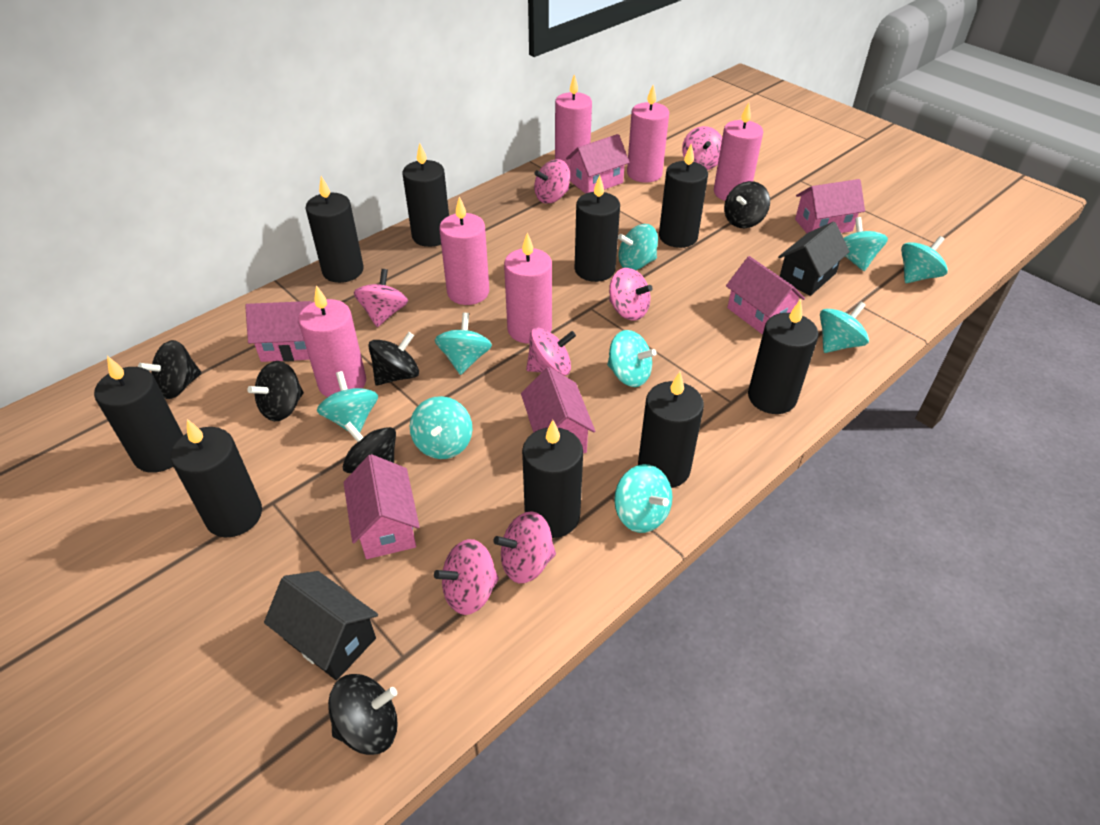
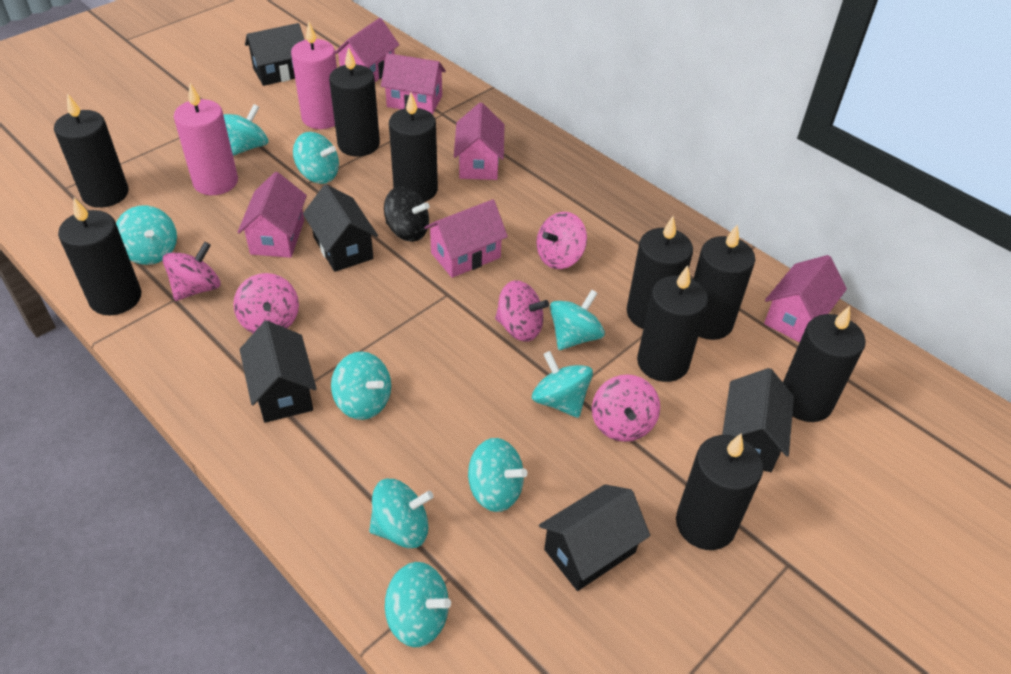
black house: 2 -> 5
black spinning top: 6 -> 1
pink candle: 6 -> 2
pink spinning top: 7 -> 5

